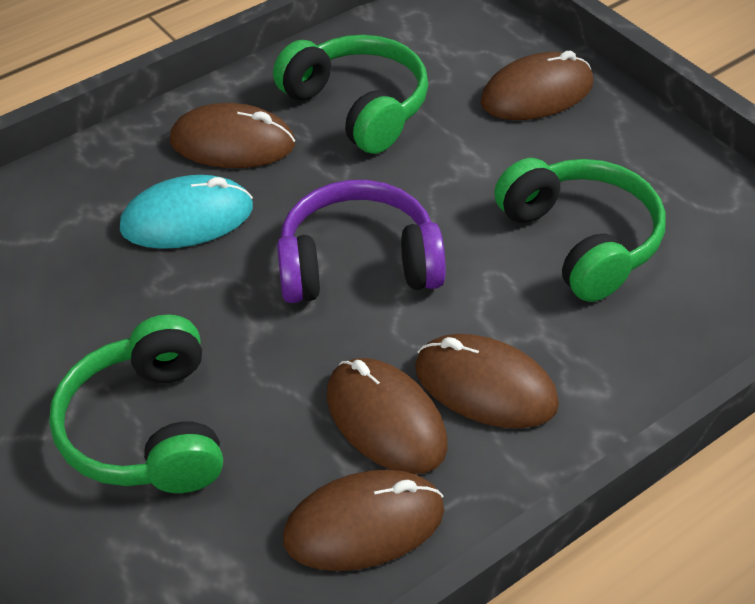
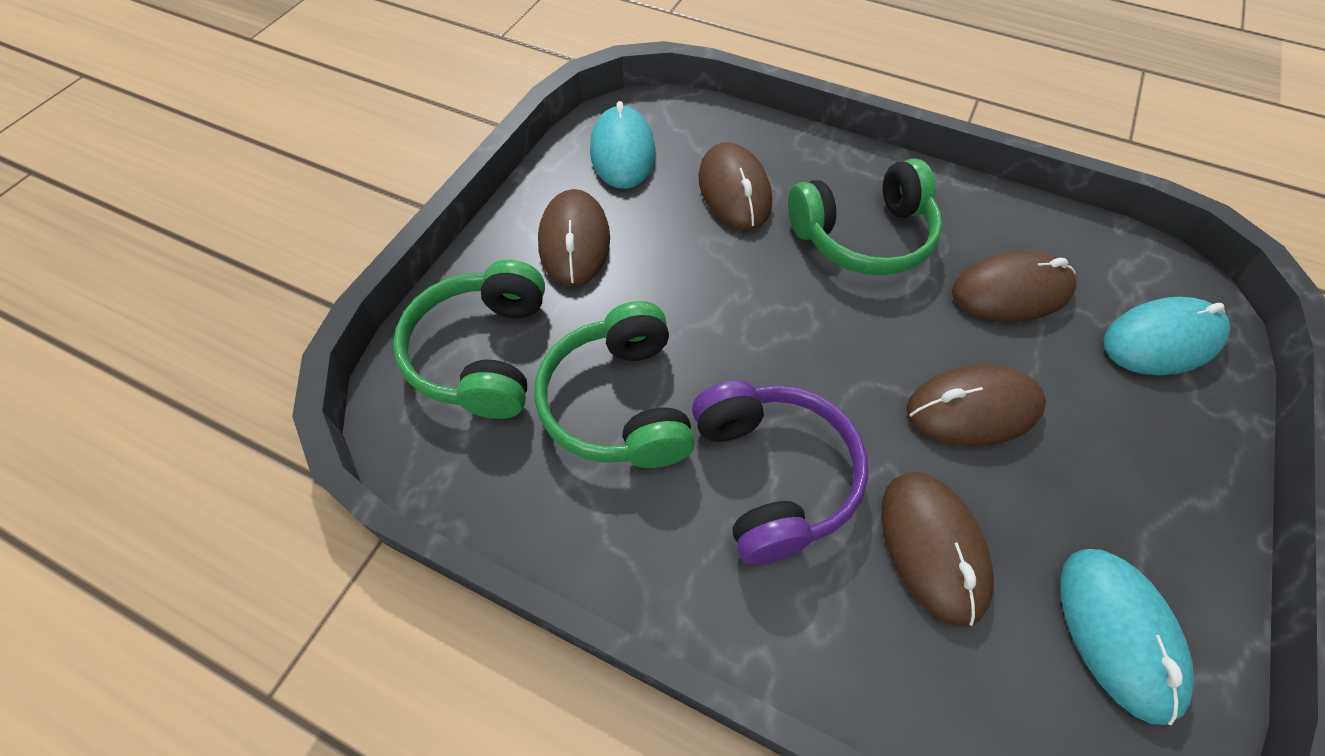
turquoise mouse: 1 -> 3

